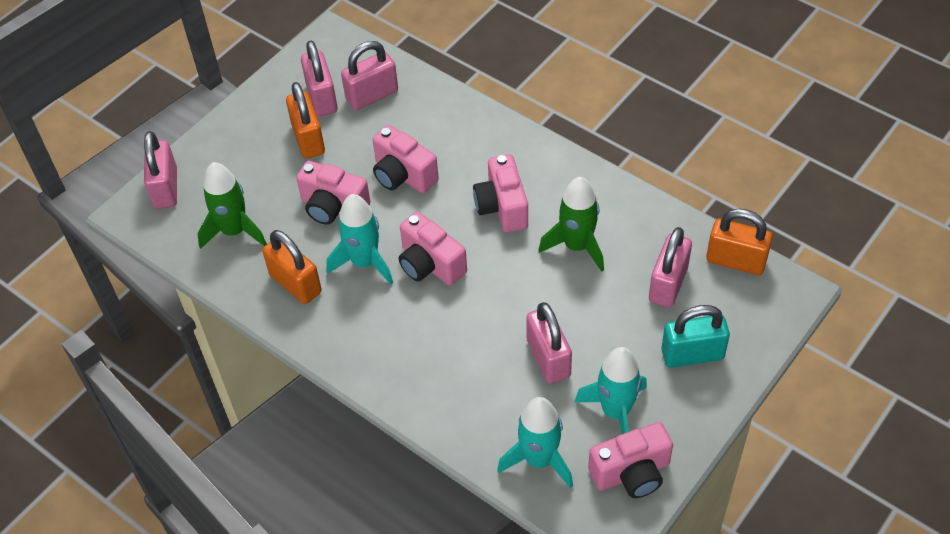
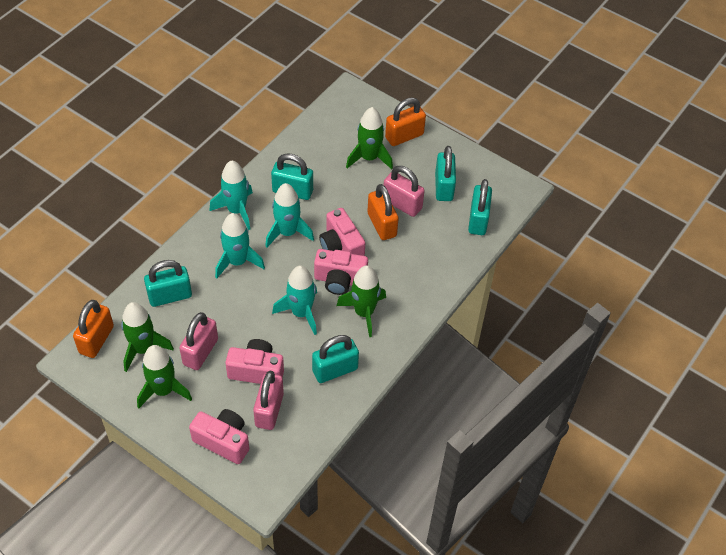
green rocket: 2 -> 4
pink camera: 5 -> 4
pink padlock: 5 -> 3
turquoise padlock: 1 -> 5
turquoise rocket: 3 -> 4

